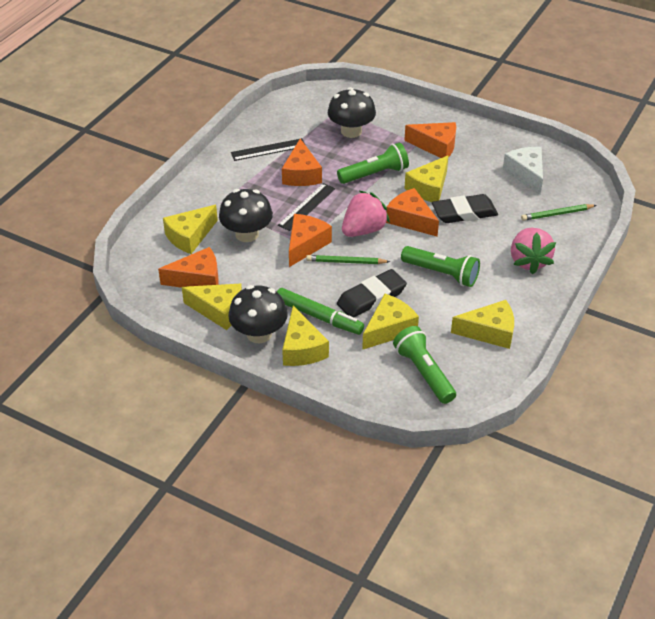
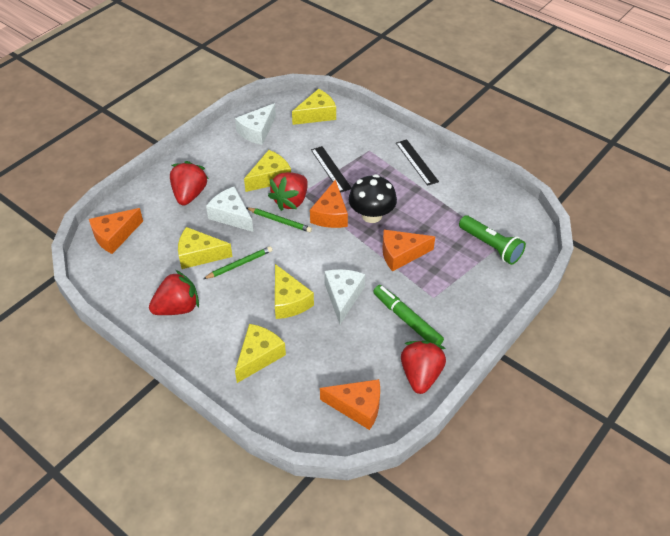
black eraser: 2 -> 0
black mushroom: 3 -> 1
green flashlight: 3 -> 1
orange cheese: 5 -> 4
pink strawberry: 2 -> 0
red strawberry: 0 -> 4
white cheese: 1 -> 3
yellow cheese: 6 -> 5

